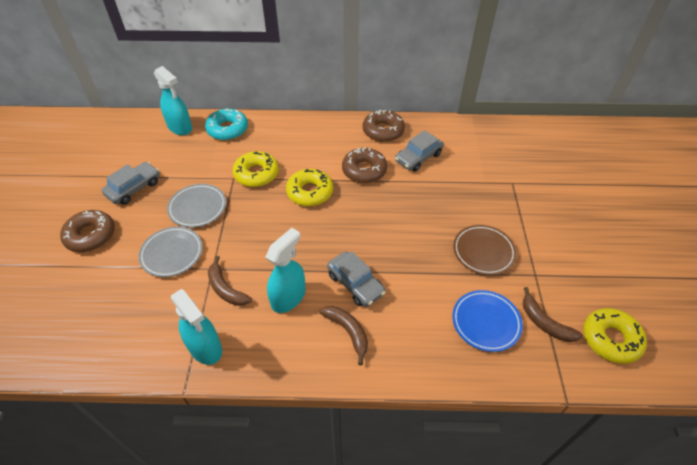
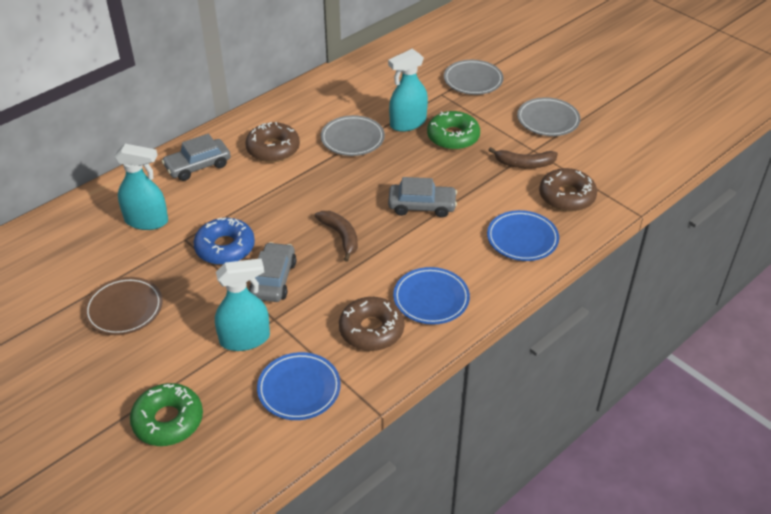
blue donut: 0 -> 1
blue plate: 1 -> 3
brown banana: 3 -> 2
green donut: 0 -> 2
grey plate: 2 -> 3
turquoise donut: 1 -> 0
yellow donut: 3 -> 0

